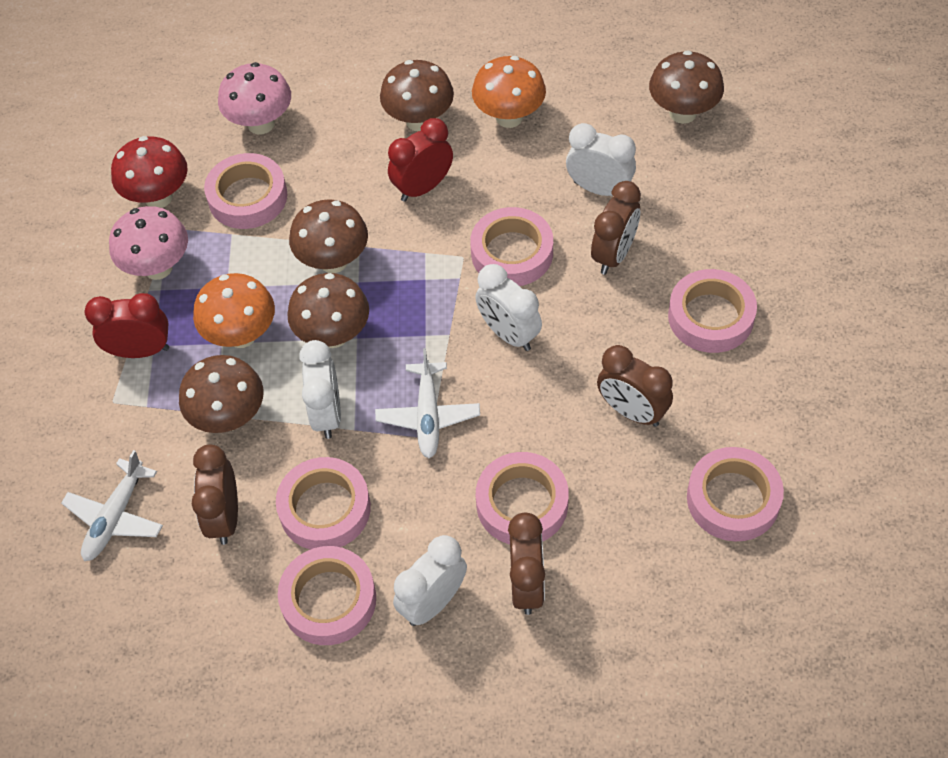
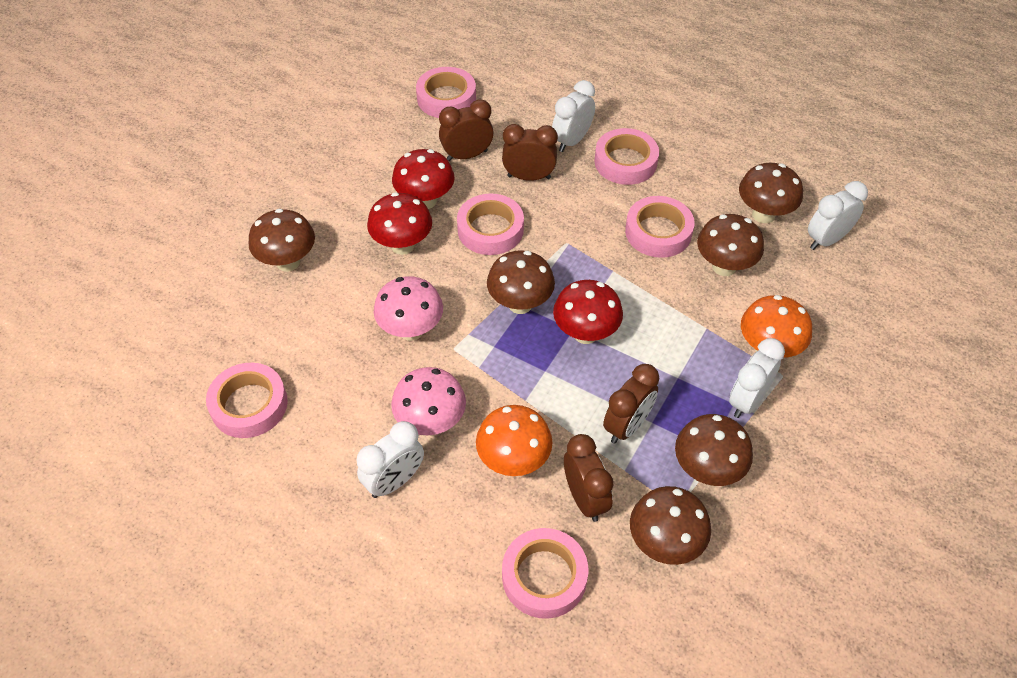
brown mushroom: 5 -> 6
pink tape: 7 -> 6
red clock: 2 -> 0
red mushroom: 1 -> 3
white plane: 2 -> 0

